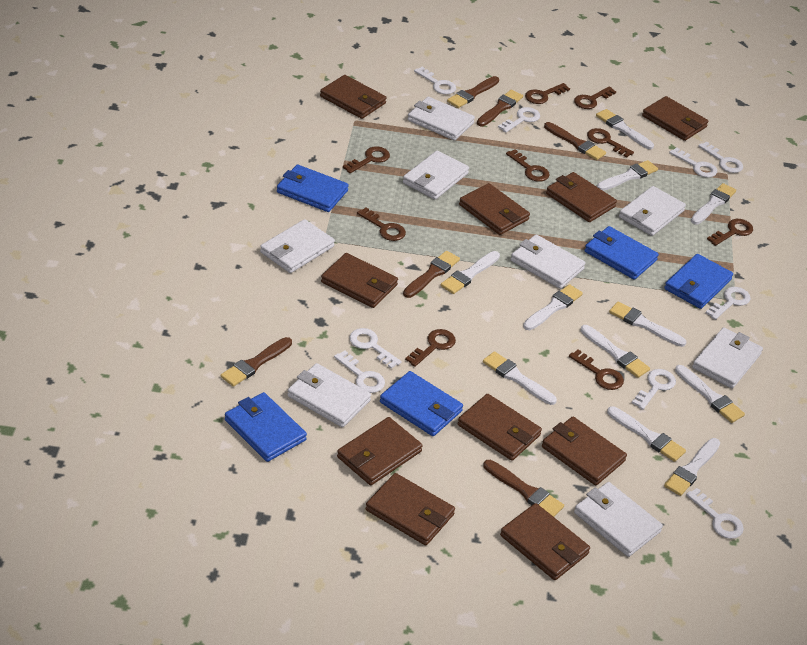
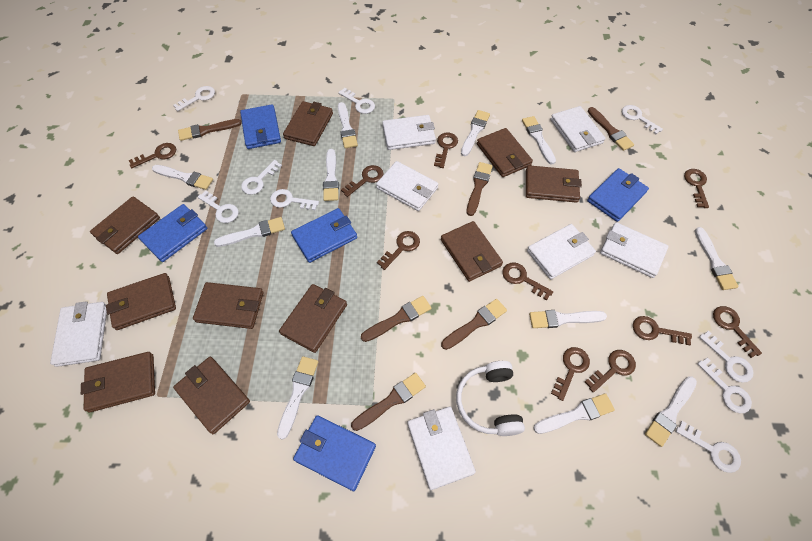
brown key: 9 -> 10
white headphones: 0 -> 1
white wallet: 8 -> 7

